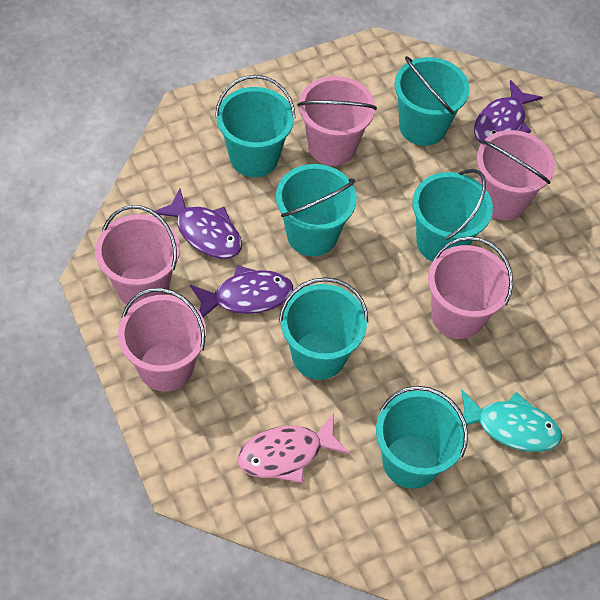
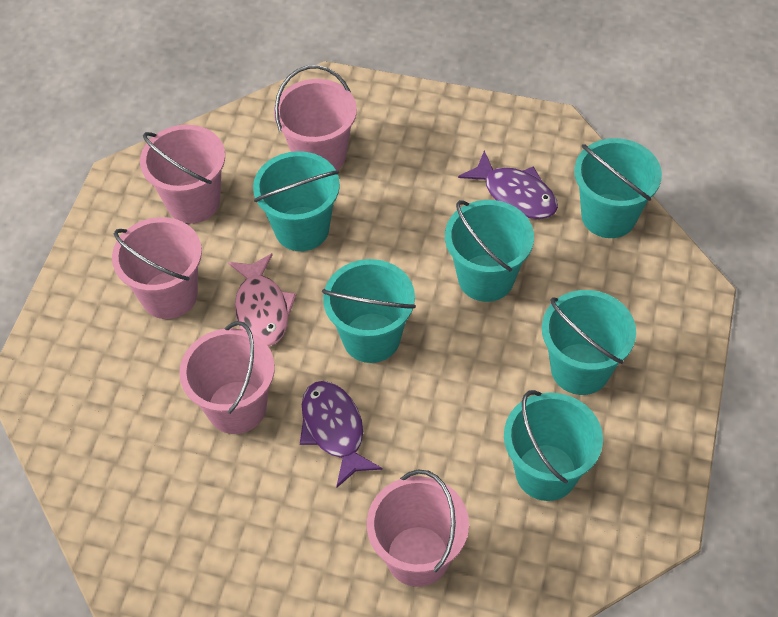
purple fish: 3 -> 2
turquoise fish: 1 -> 0

